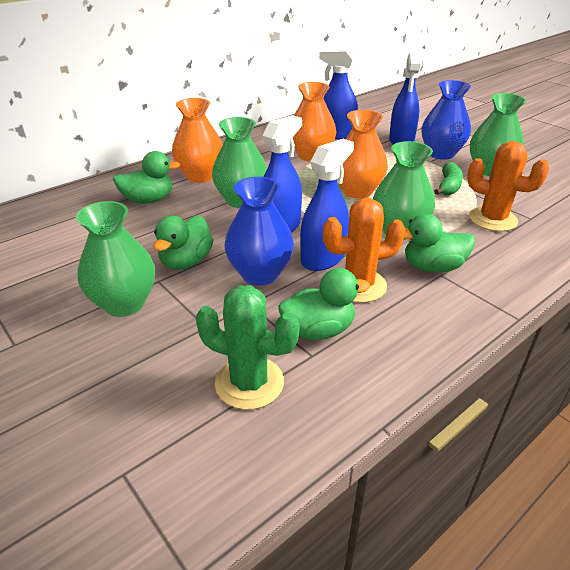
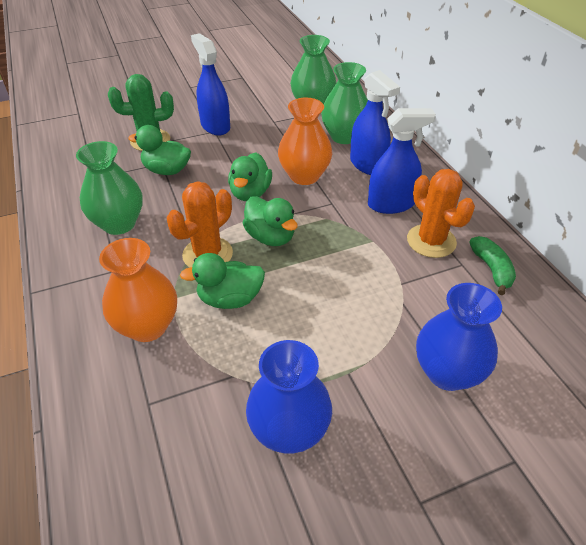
blue spray bottle: 4 -> 3
green vase: 4 -> 3
orange vase: 3 -> 2

